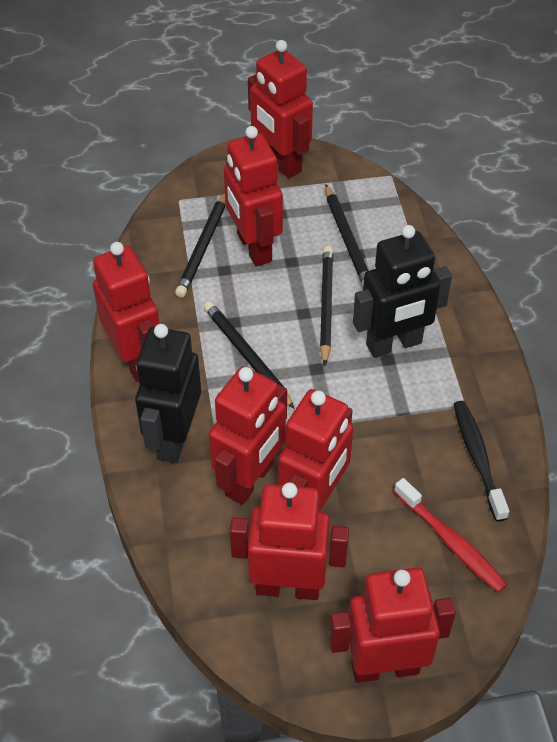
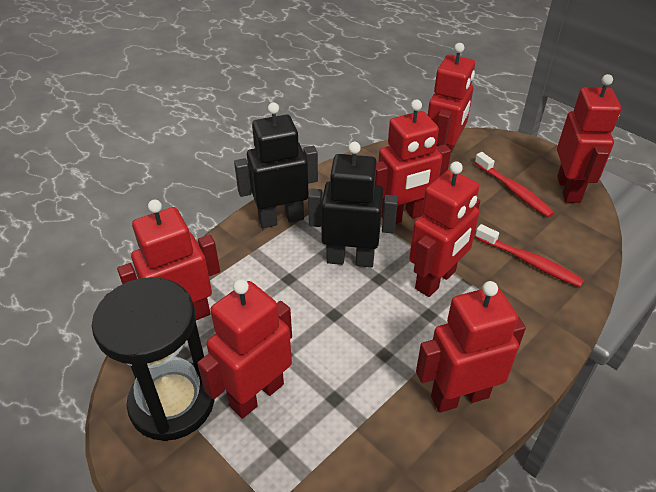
black hourglass: 0 -> 1
black pencil: 4 -> 0
black toothbrush: 1 -> 0
red toothbrush: 1 -> 2

